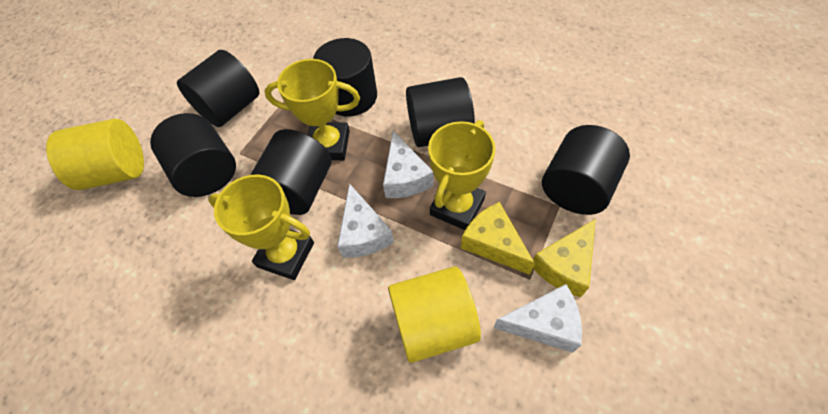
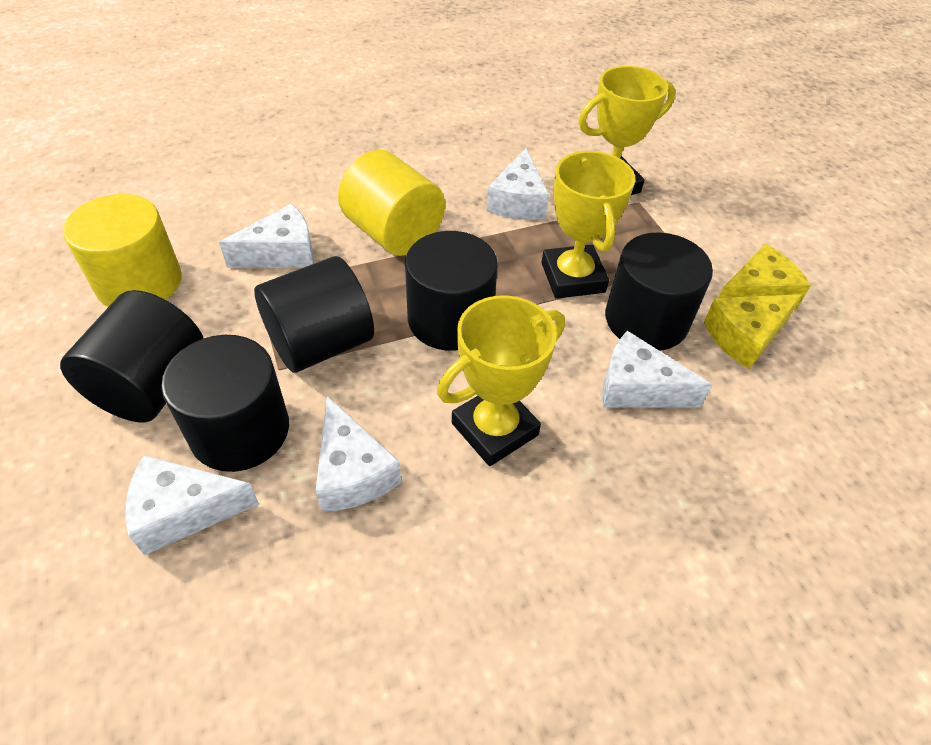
black cylinder: 6 -> 5
white cheese: 3 -> 5

